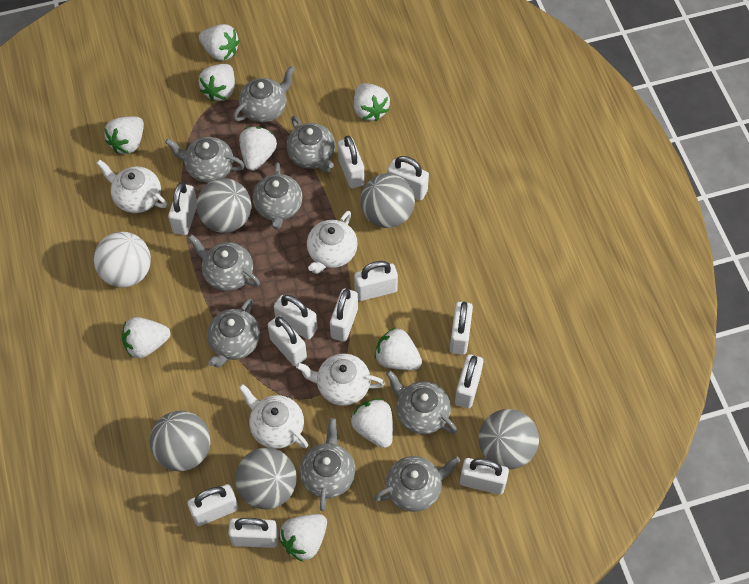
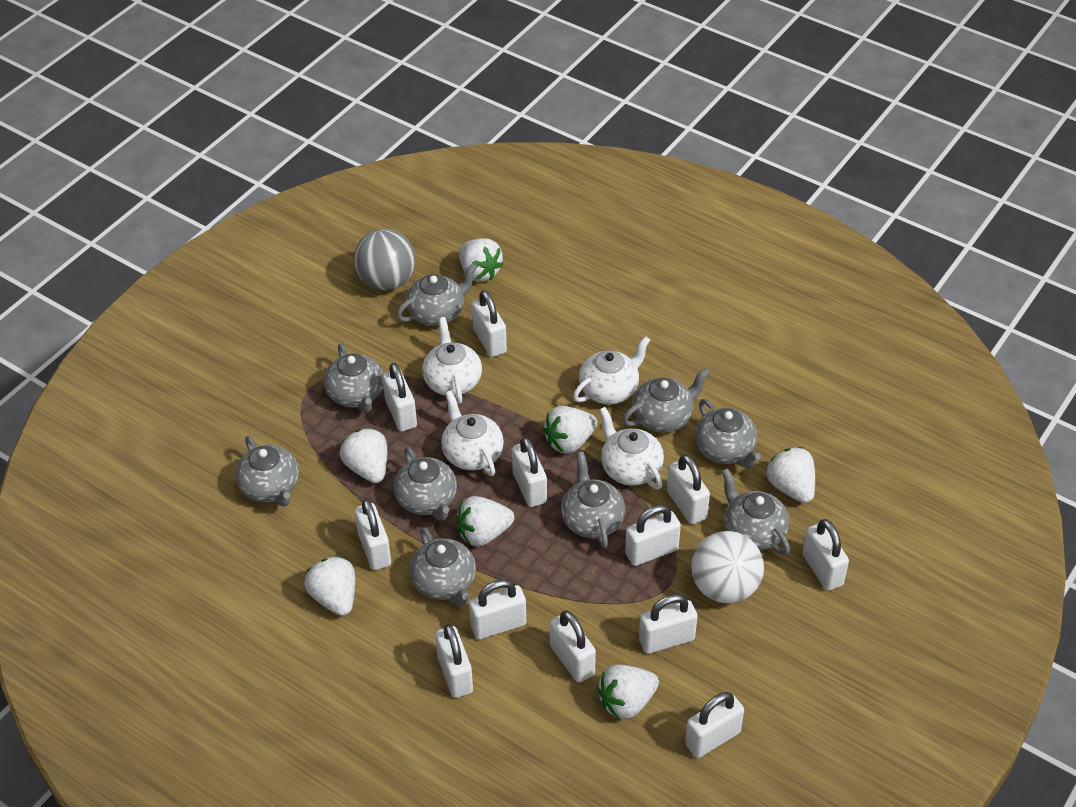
grey ball: 5 -> 1
white strawberry: 9 -> 7

